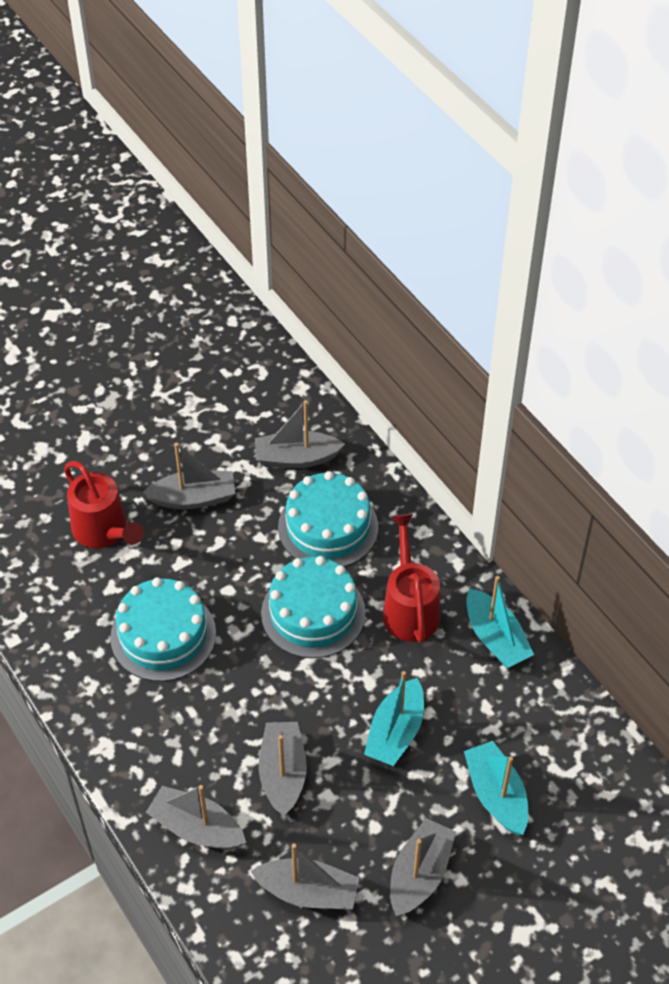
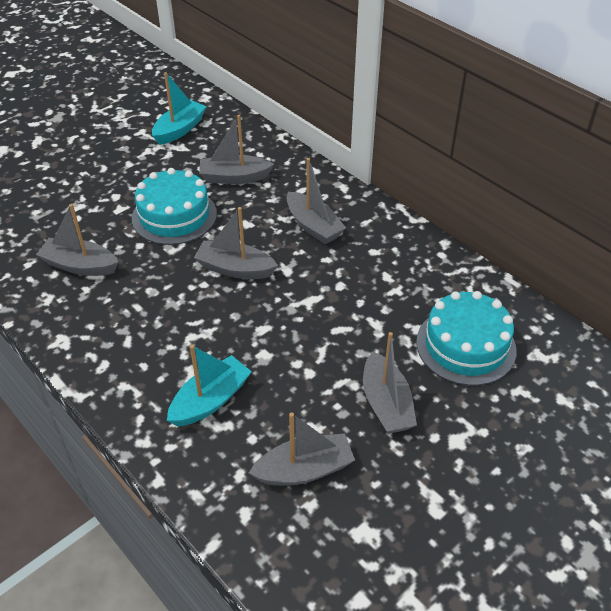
red watering can: 2 -> 0
turquoise boat: 3 -> 2
turquoise cake: 3 -> 2

